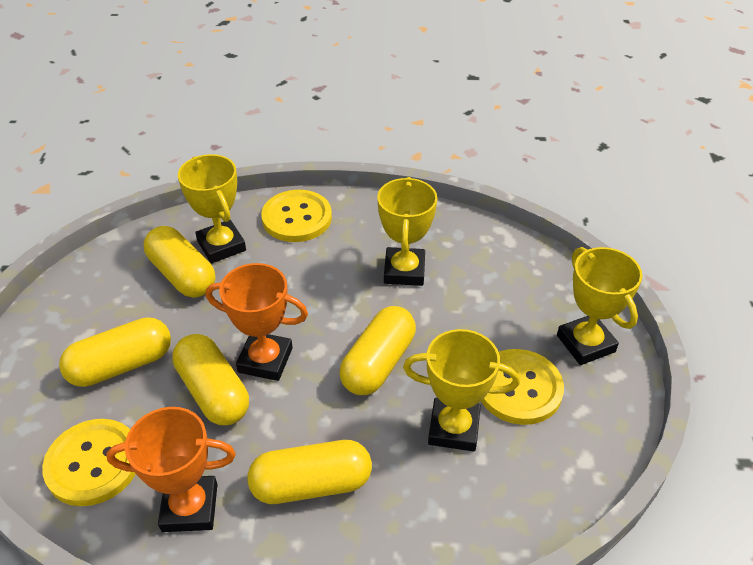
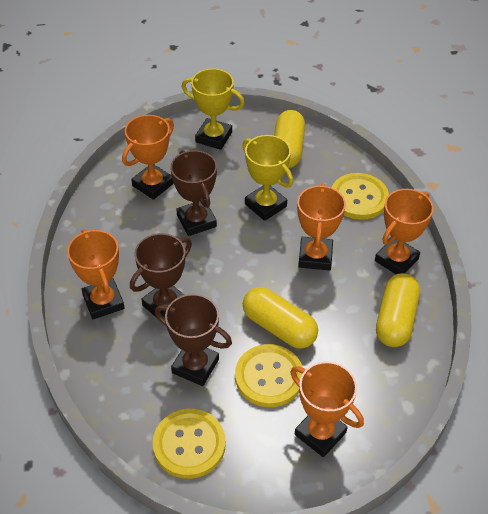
brown trophy: 0 -> 3
orange trophy: 2 -> 5
yellow capsule: 5 -> 3
yellow trophy: 4 -> 2

